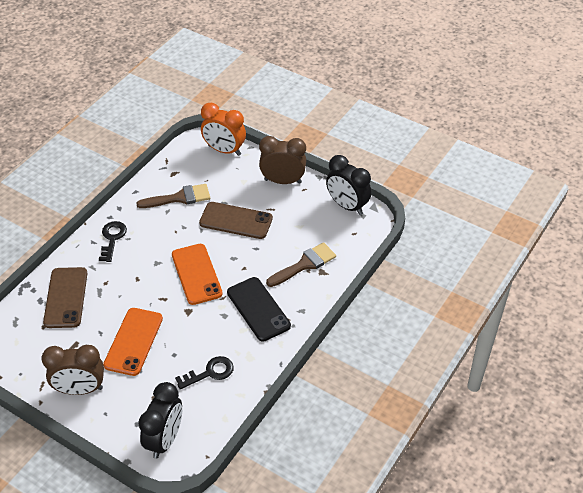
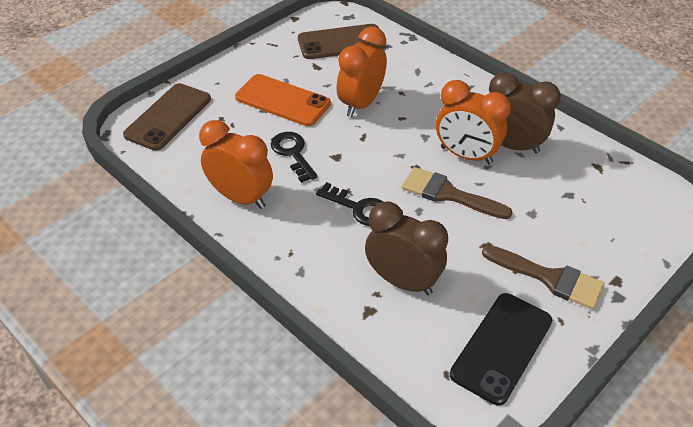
black clock: 2 -> 0
orange clock: 1 -> 3
orange phone: 2 -> 1

